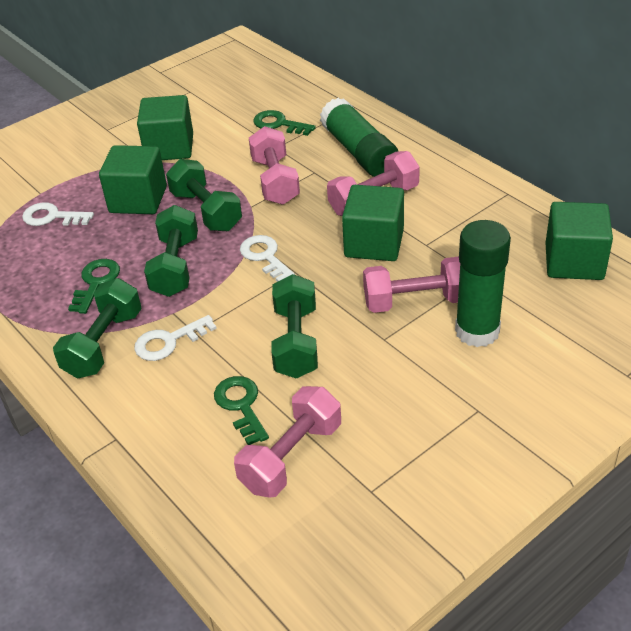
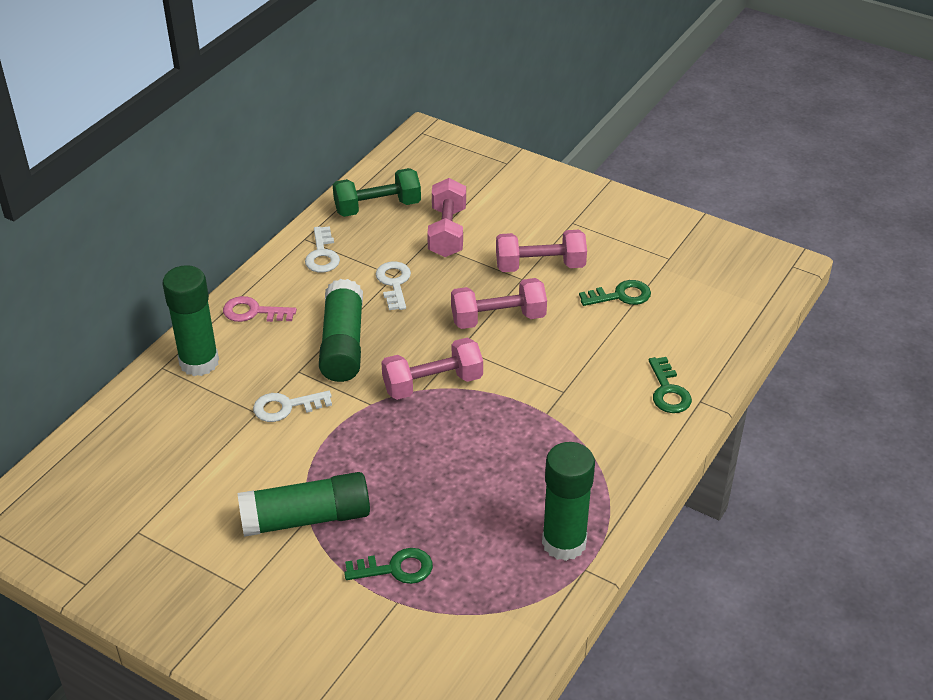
green cube: 4 -> 0
green dumbbell: 4 -> 1
green glue stick: 2 -> 4
pink key: 0 -> 1

